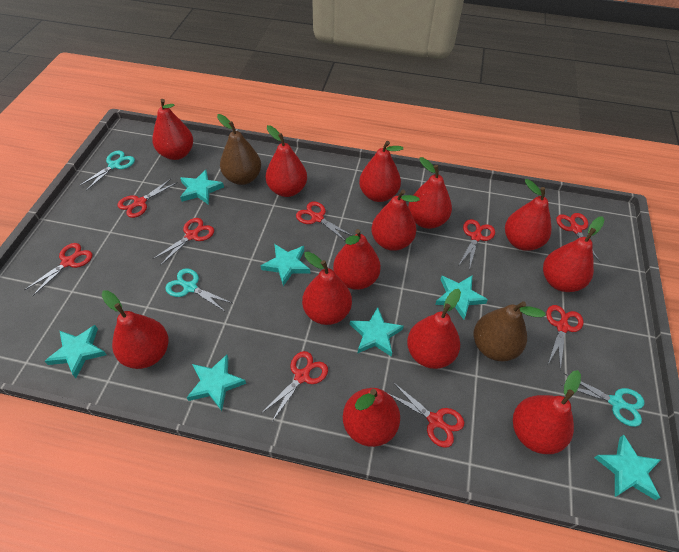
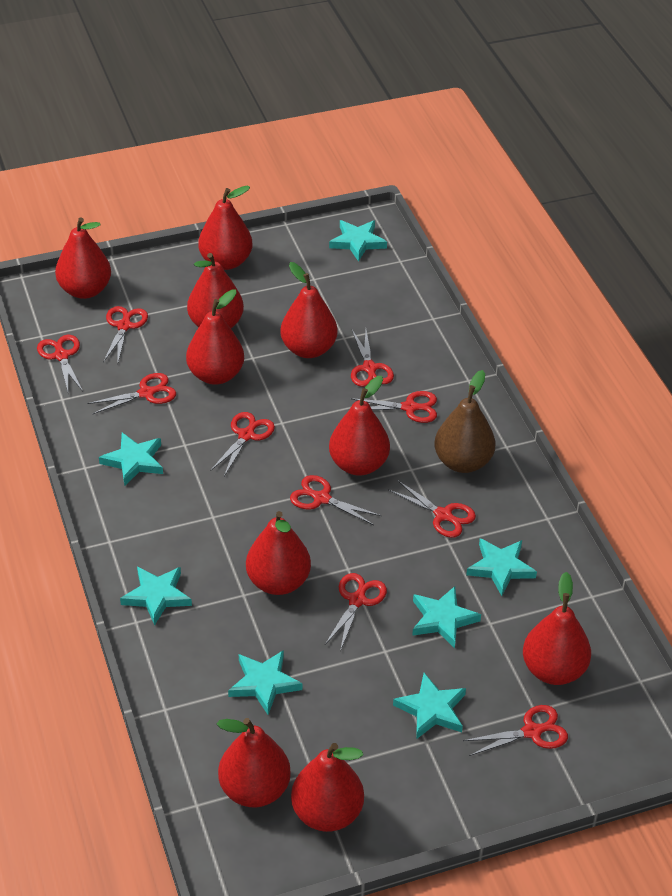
brown pear: 2 -> 1
red pear: 13 -> 10
red scissors: 9 -> 10
turquoise scissors: 3 -> 0

